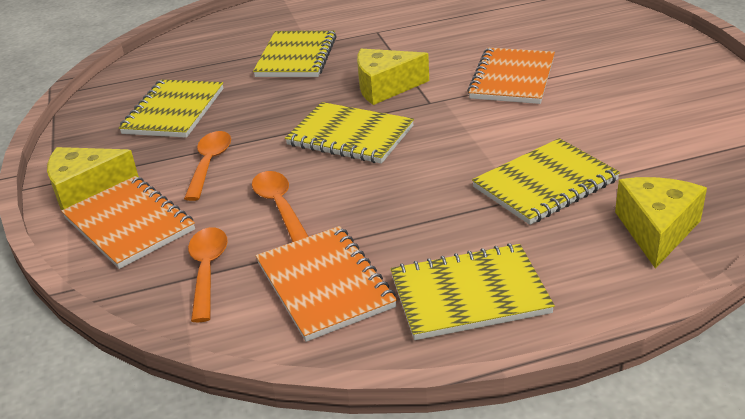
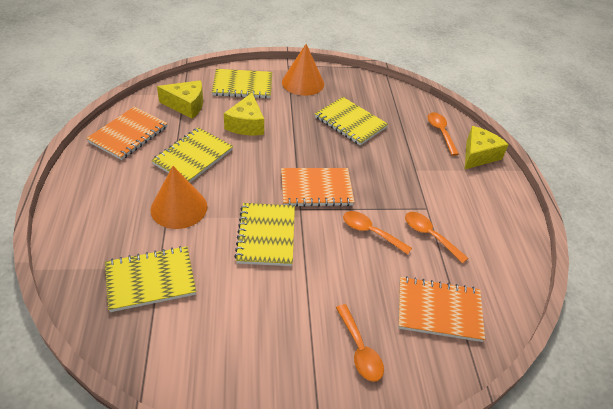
orange cone: 0 -> 2
orange spoon: 3 -> 4

